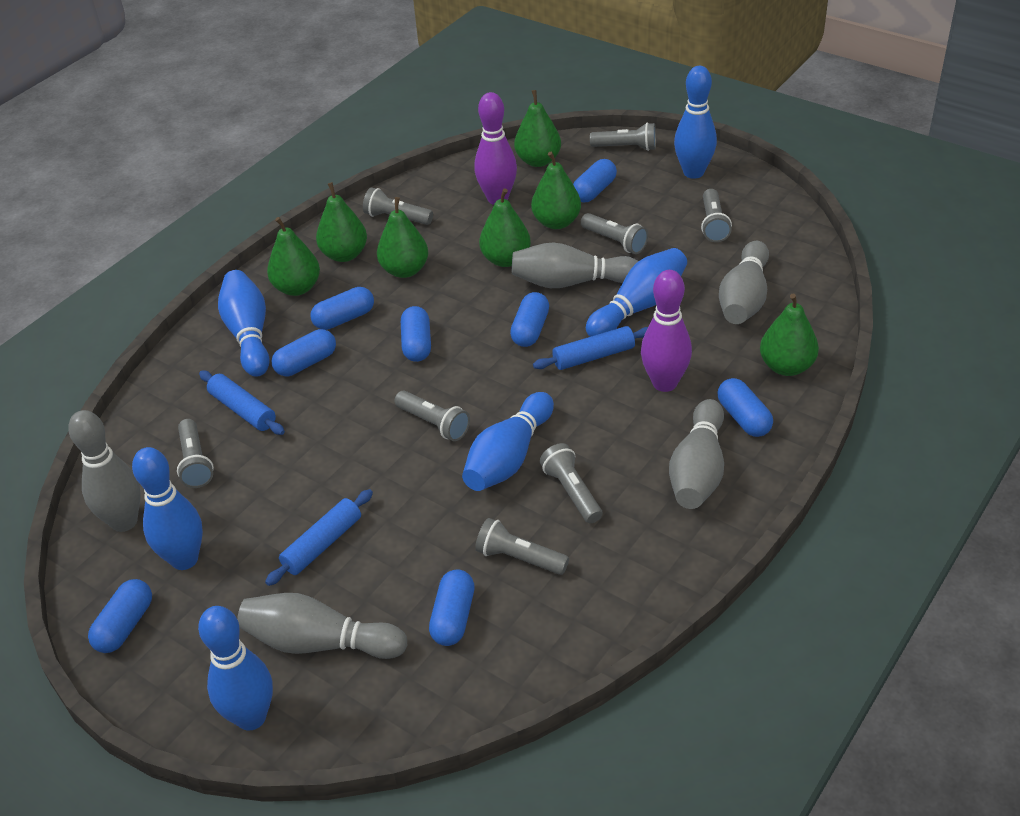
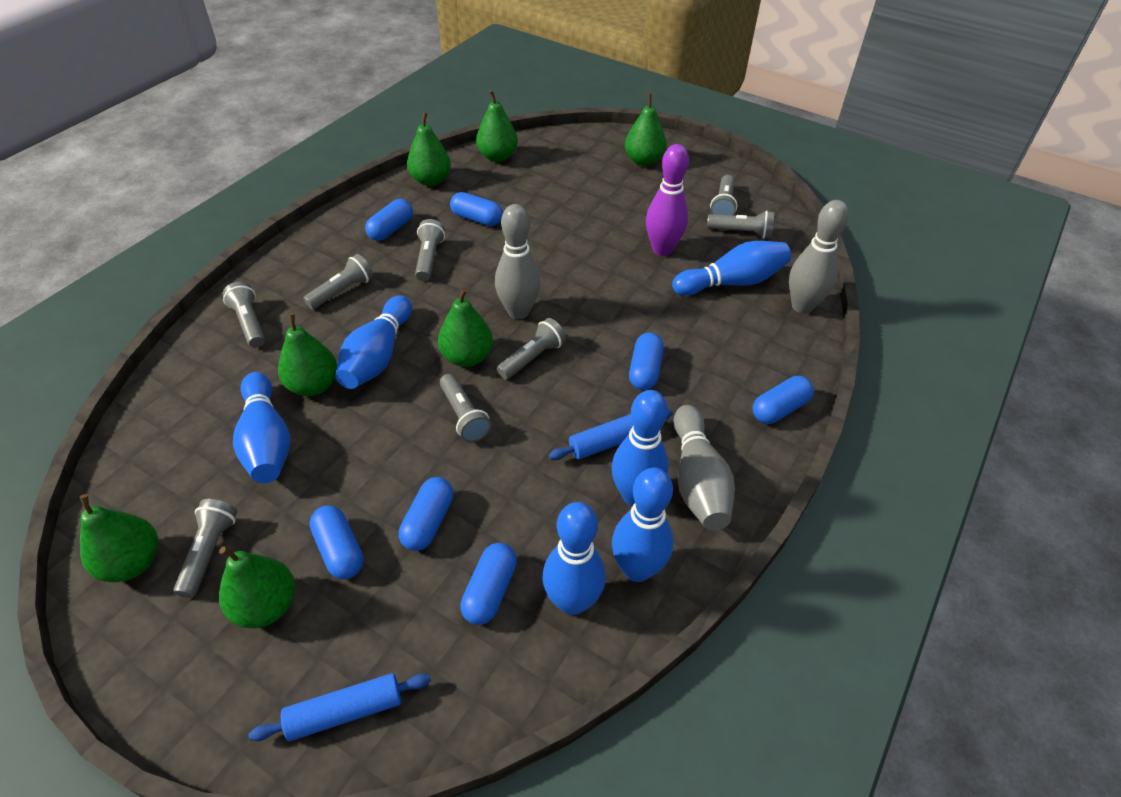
blue capsule: 8 -> 7
blue rolling pin: 3 -> 2
grey bowling pin: 5 -> 3
purple bowling pin: 2 -> 1

